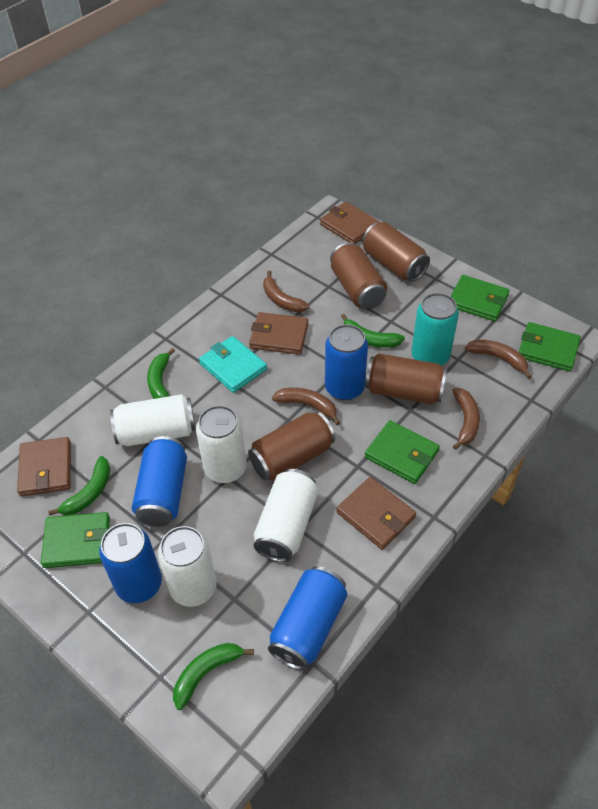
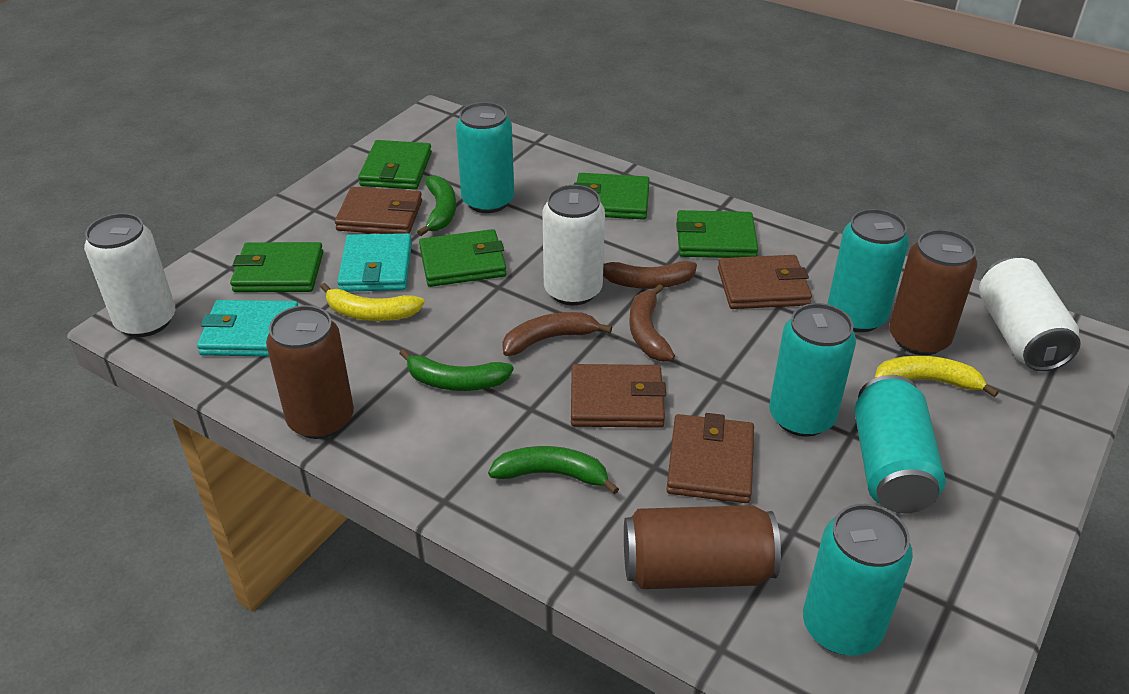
blue can: 4 -> 0
brown banana: 4 -> 3
brown can: 4 -> 3
green banana: 4 -> 3
green wallet: 4 -> 5
turquoise can: 1 -> 5
turquoise wallet: 1 -> 2
white can: 4 -> 3
yellow banana: 0 -> 2

